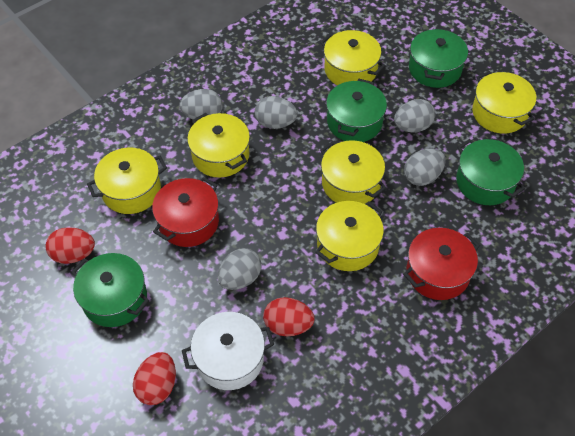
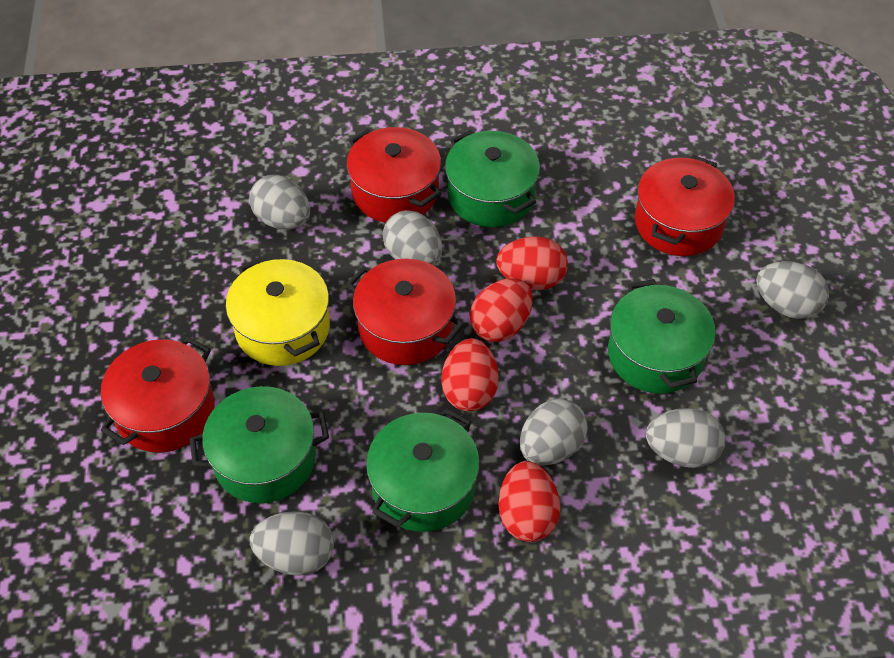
grey egg: 5 -> 6
red egg: 3 -> 4
red pot: 2 -> 4
white pot: 1 -> 0
yellow pot: 6 -> 1

